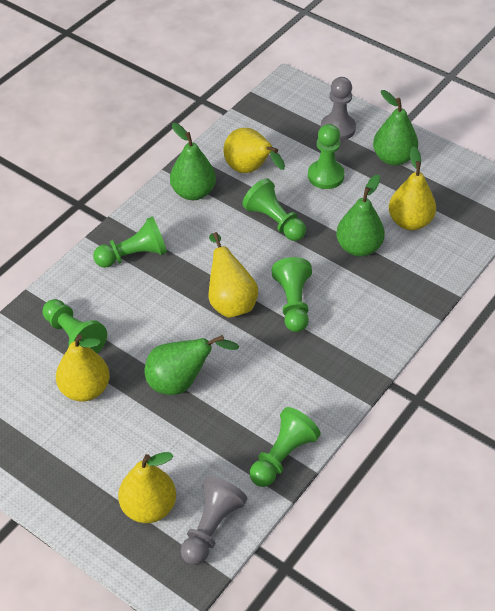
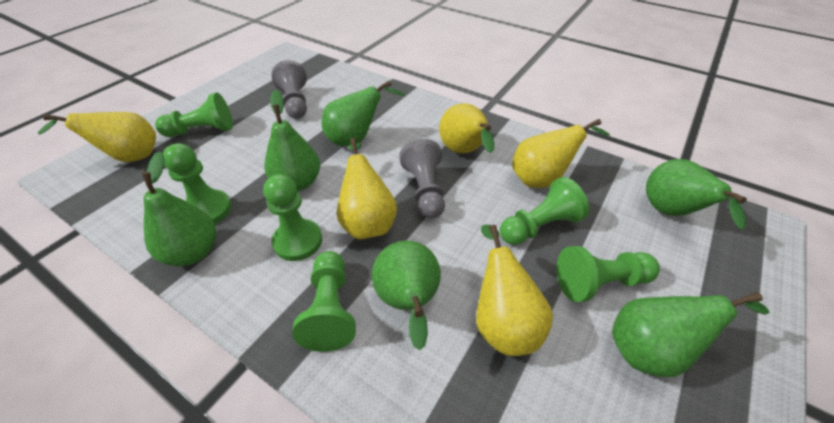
green pear: 4 -> 6

